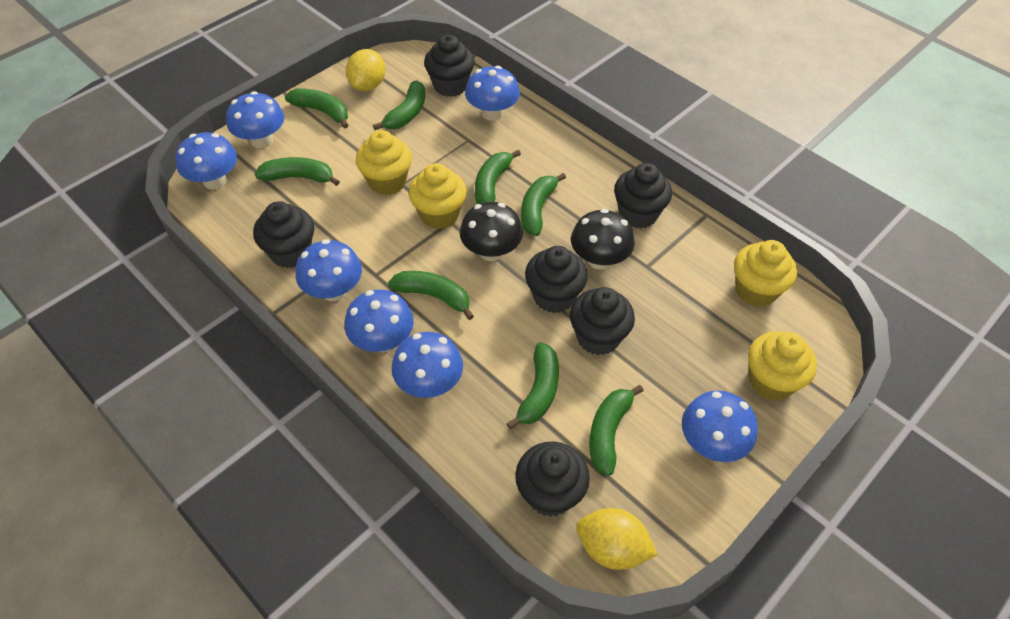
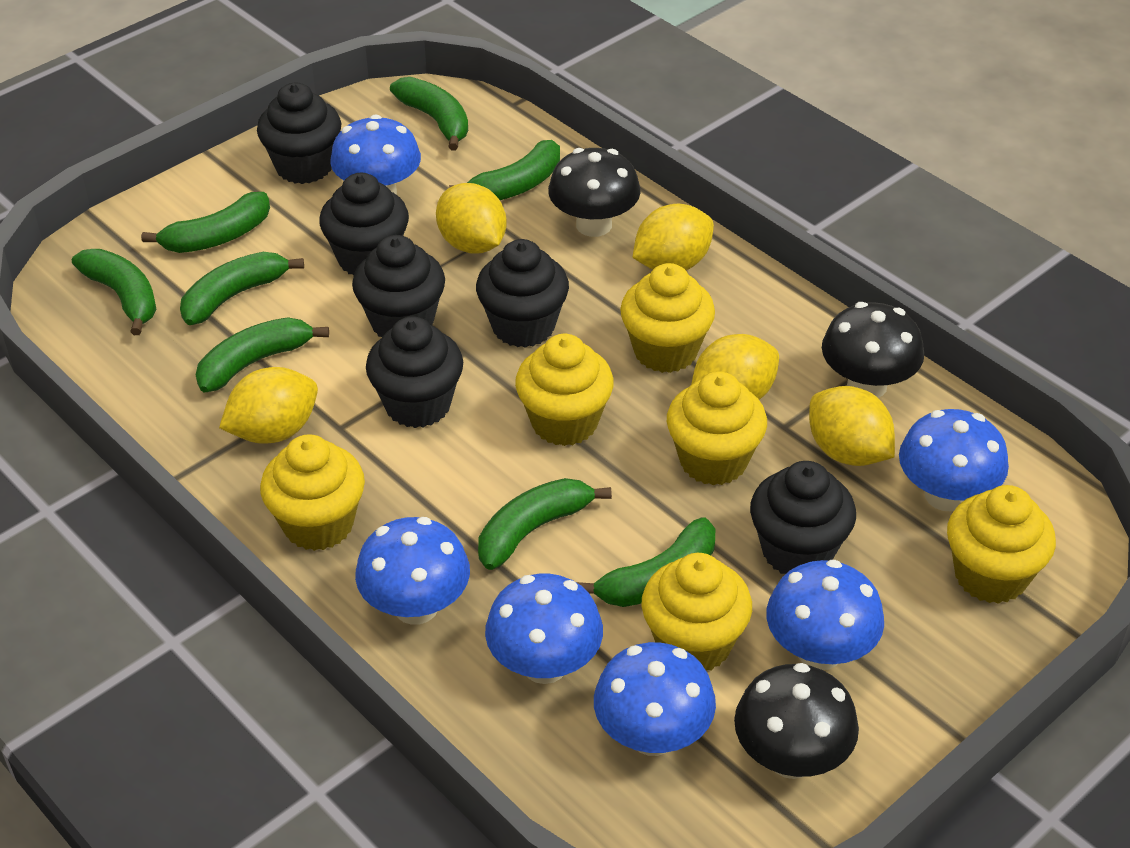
black mushroom: 2 -> 3
blue mushroom: 7 -> 6
yellow cupcake: 4 -> 6
yellow lemon: 2 -> 5

